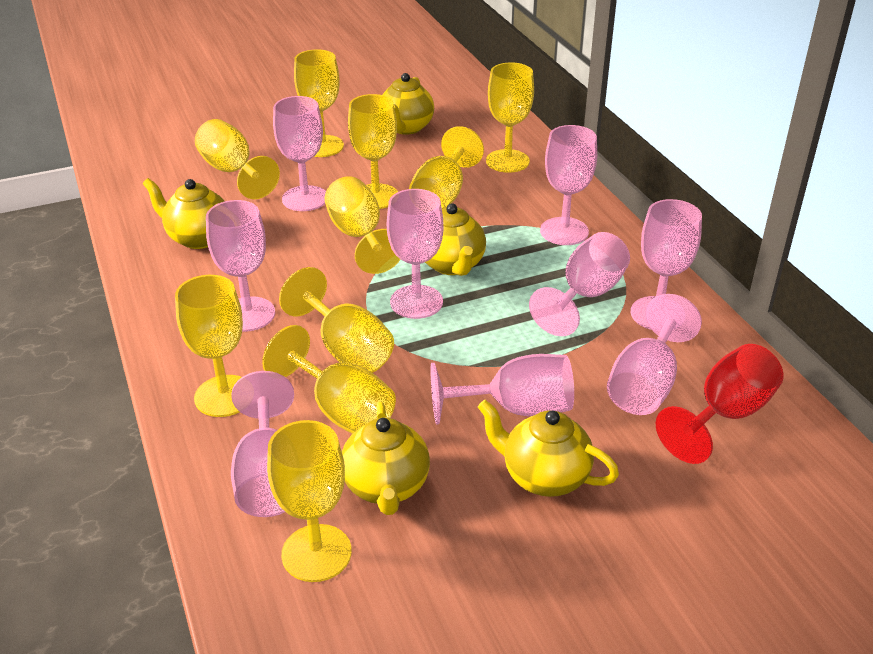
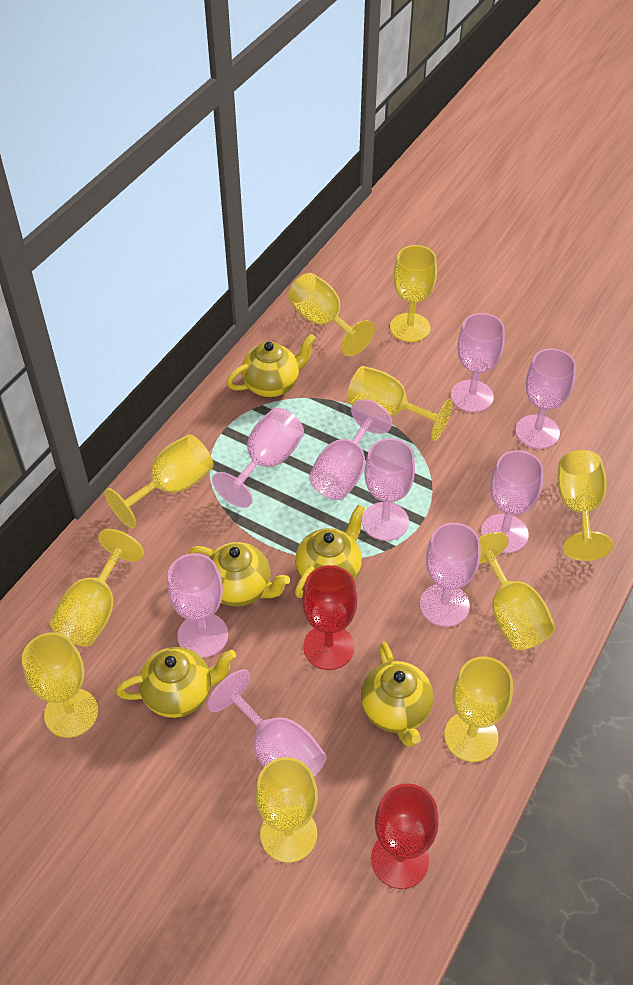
red goblet: 1 -> 2

